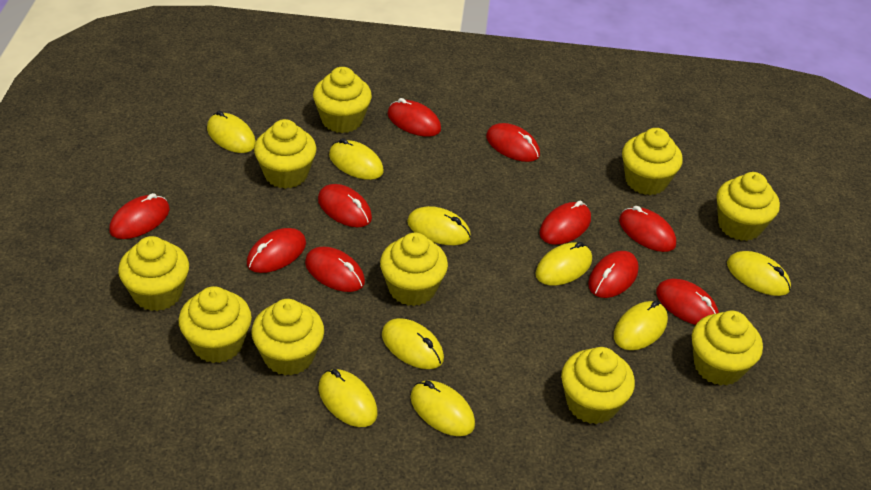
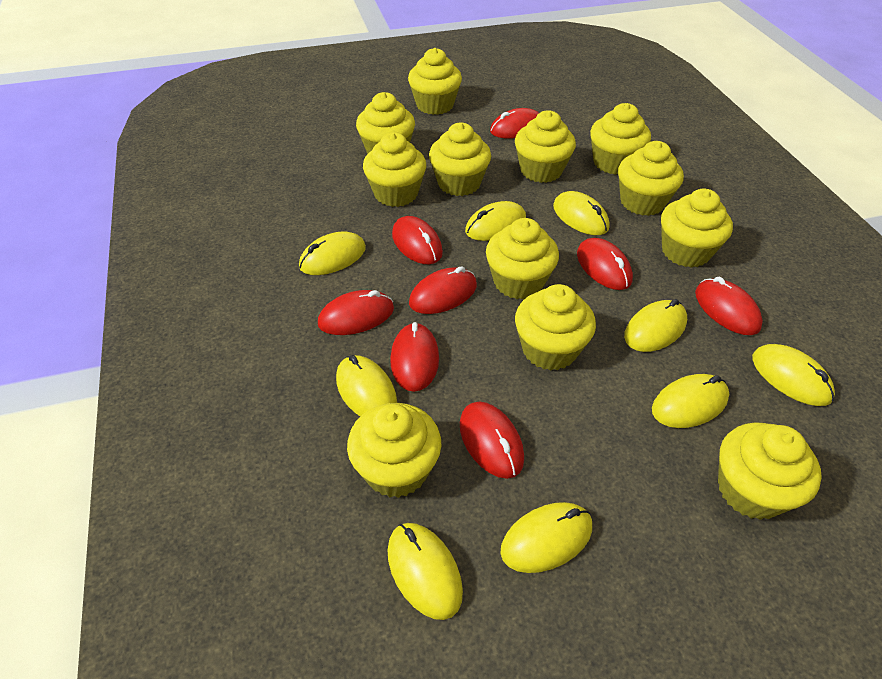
red mouse: 10 -> 8
yellow cupcake: 10 -> 12

